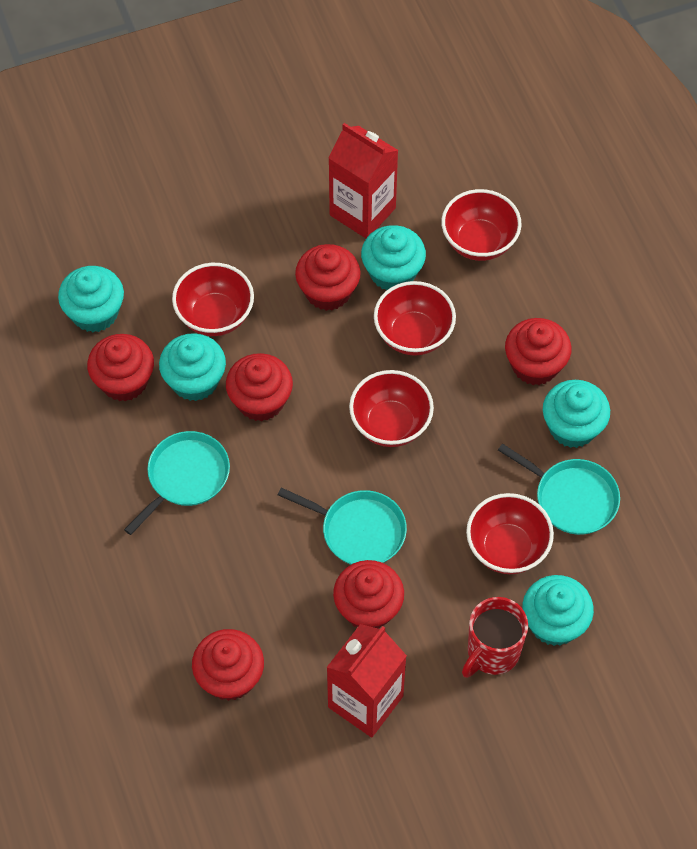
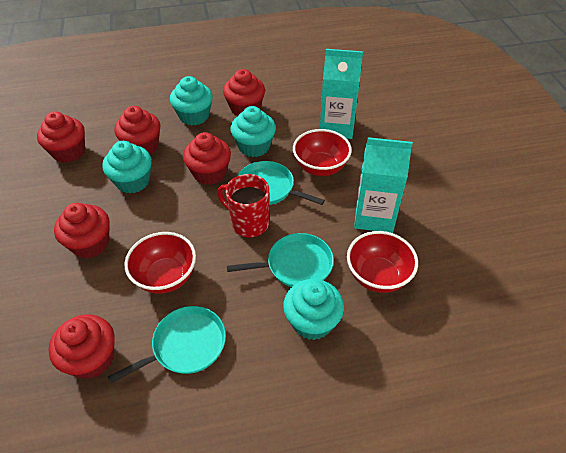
red bowl: 5 -> 3
red carton: 2 -> 0
turquoise carton: 0 -> 2
turquoise cupcake: 5 -> 4

